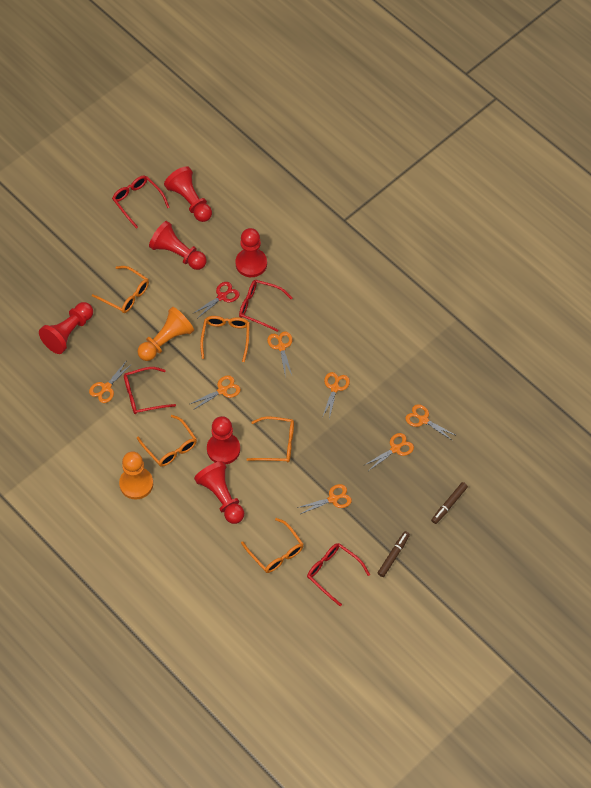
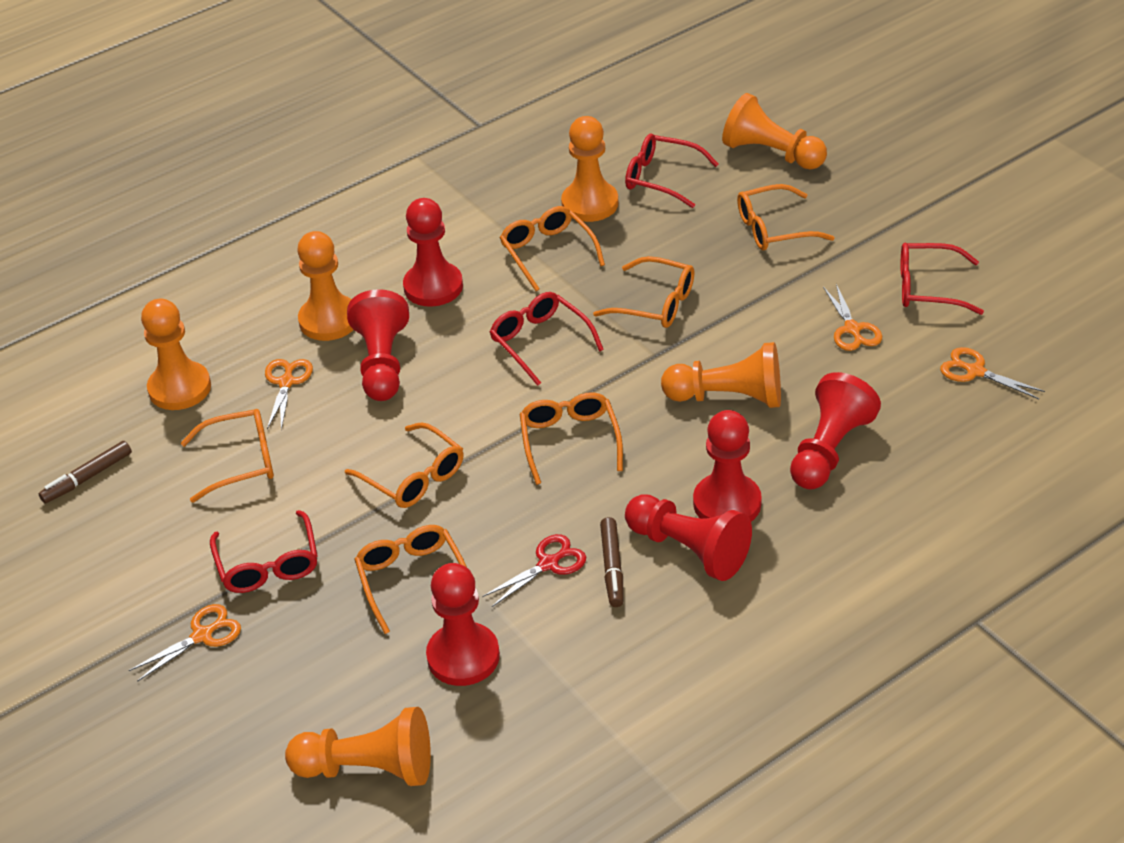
orange glasses: 5 -> 7
orange pawn: 2 -> 6
orange scissors: 7 -> 4

